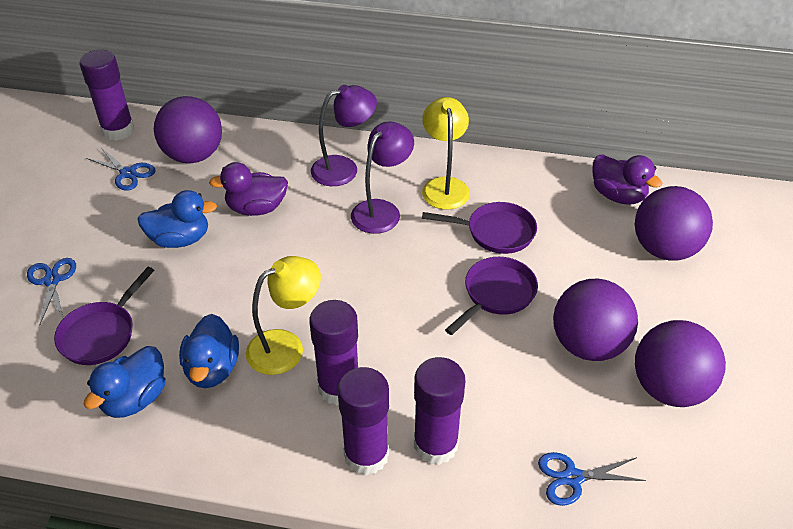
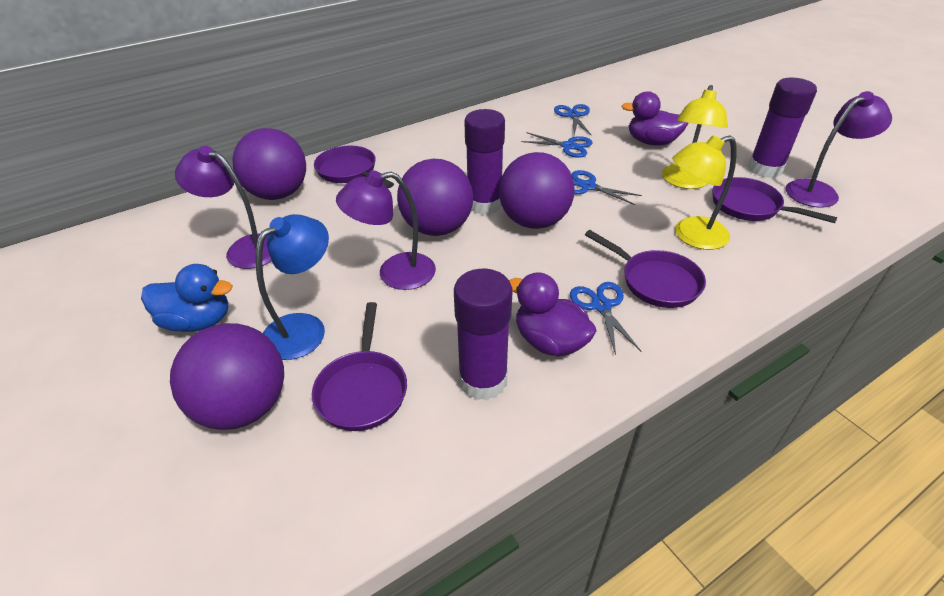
blue duck: 3 -> 1
blue lamp: 0 -> 1
blue scissors: 3 -> 4
purple glue stick: 4 -> 3
purple lamp: 2 -> 3
purple pan: 3 -> 4

